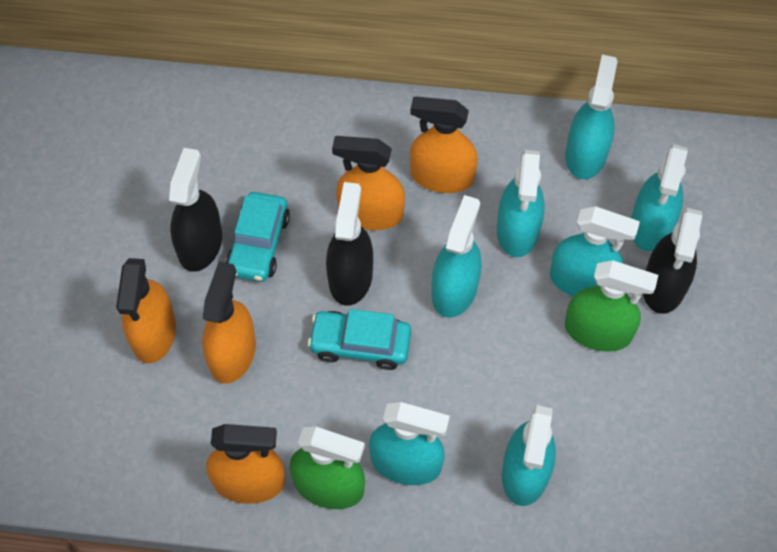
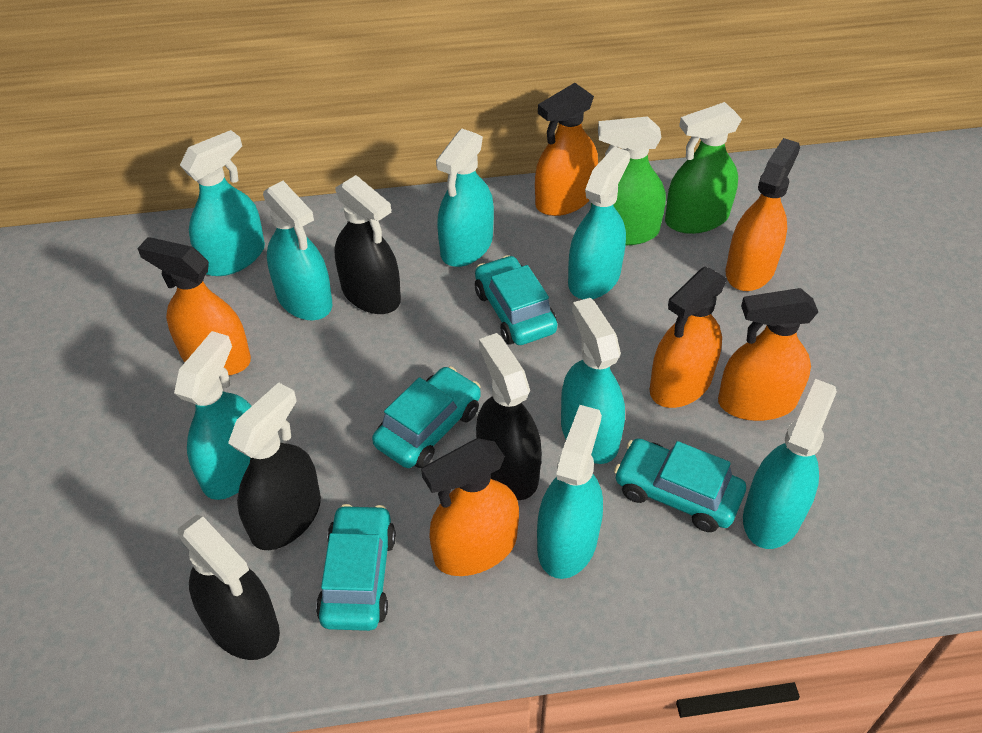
black spray bottle: 3 -> 4
orange spray bottle: 5 -> 6
turquoise car: 2 -> 4
turquoise spray bottle: 7 -> 8

